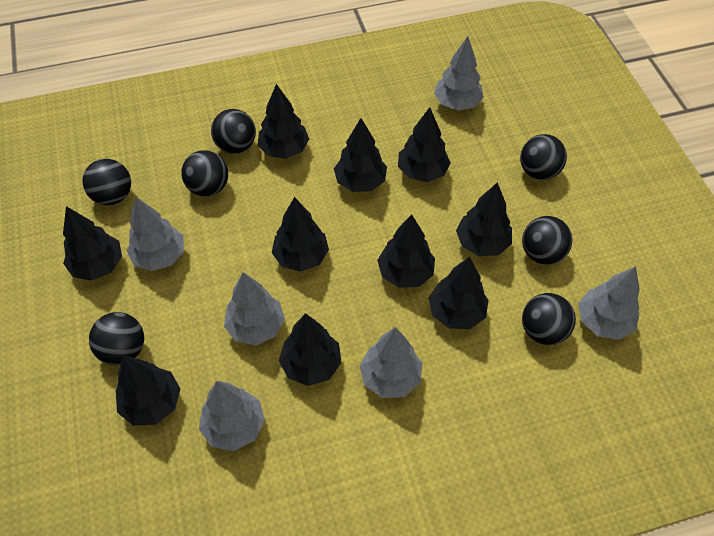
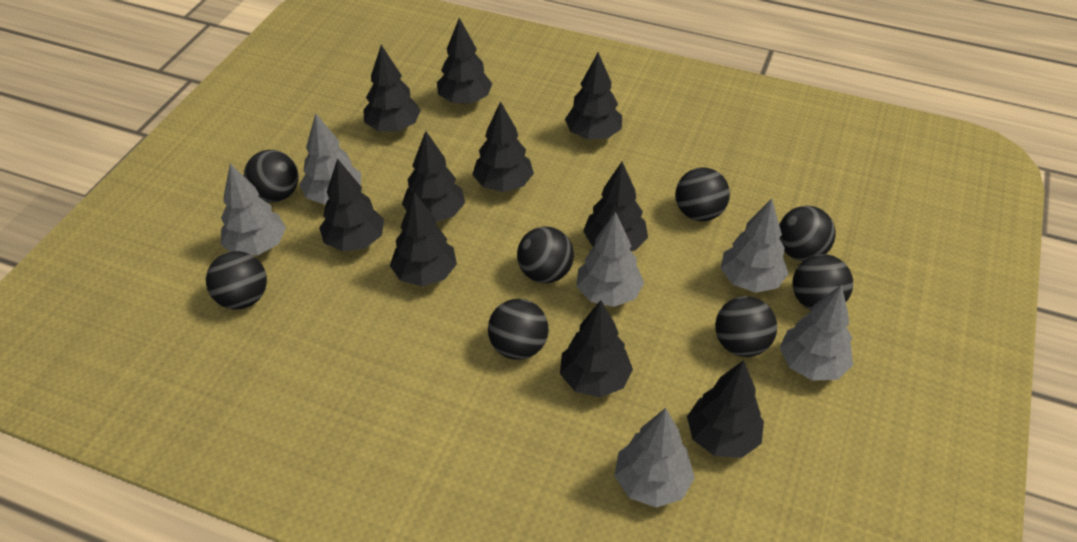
black ball: 7 -> 8

